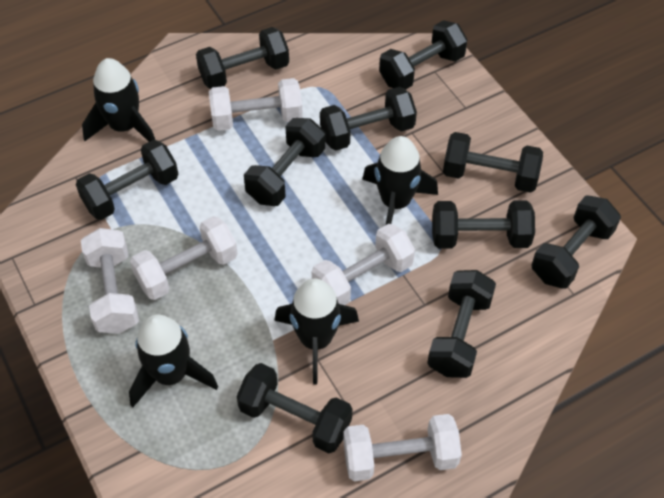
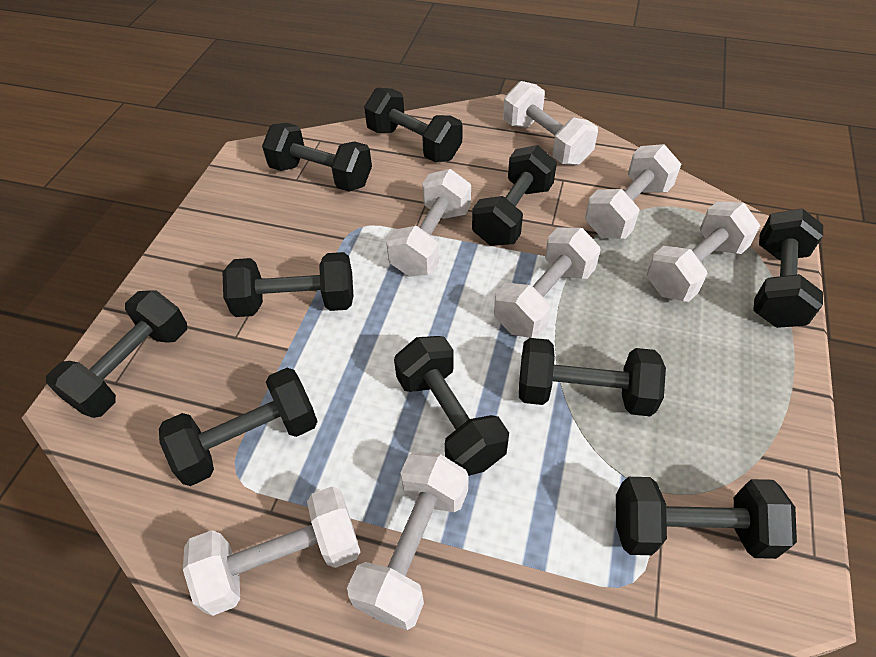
black rocket: 4 -> 0
white dumbbell: 5 -> 7

